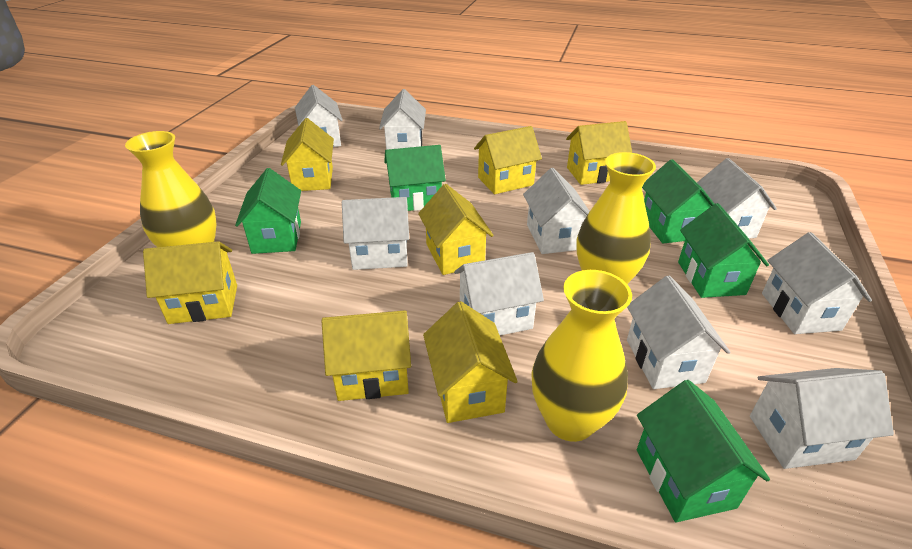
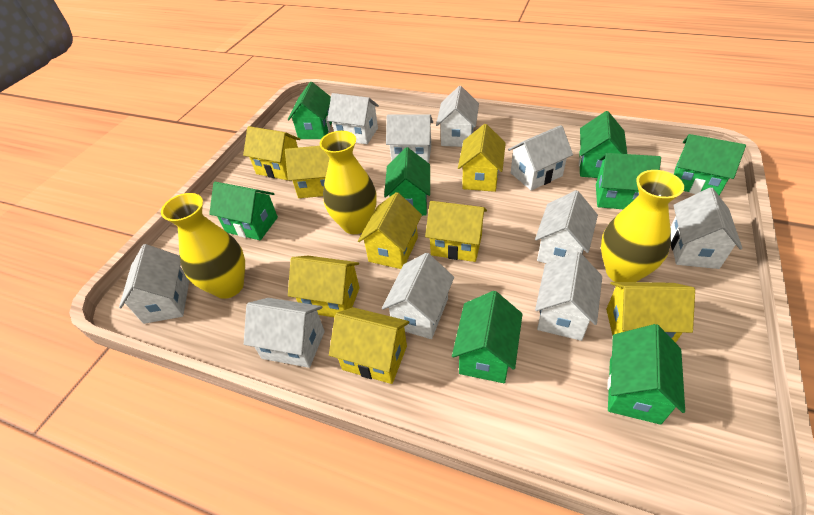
green house: 5 -> 8
white house: 9 -> 10
yellow house: 7 -> 8

